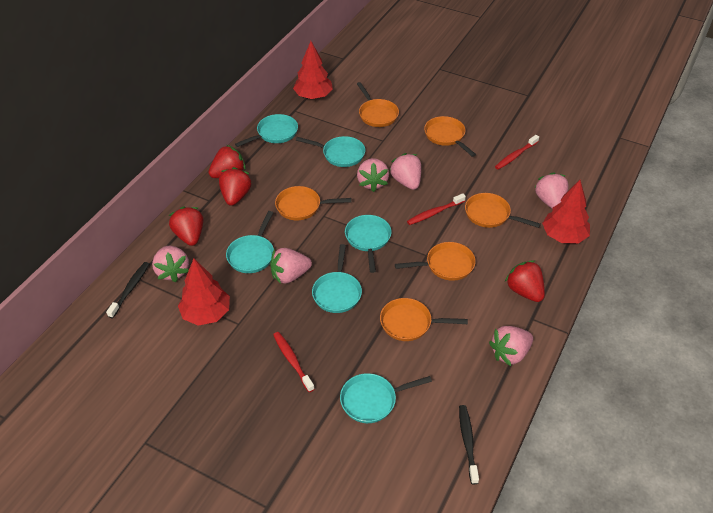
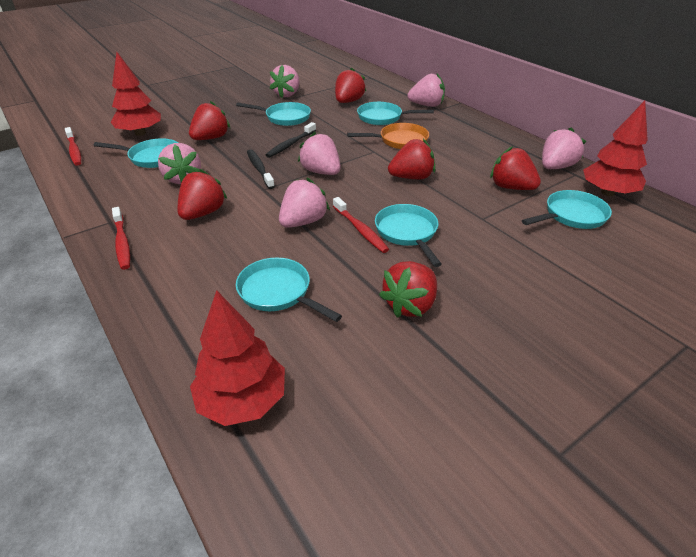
orange pan: 6 -> 1
red strawberry: 4 -> 6

